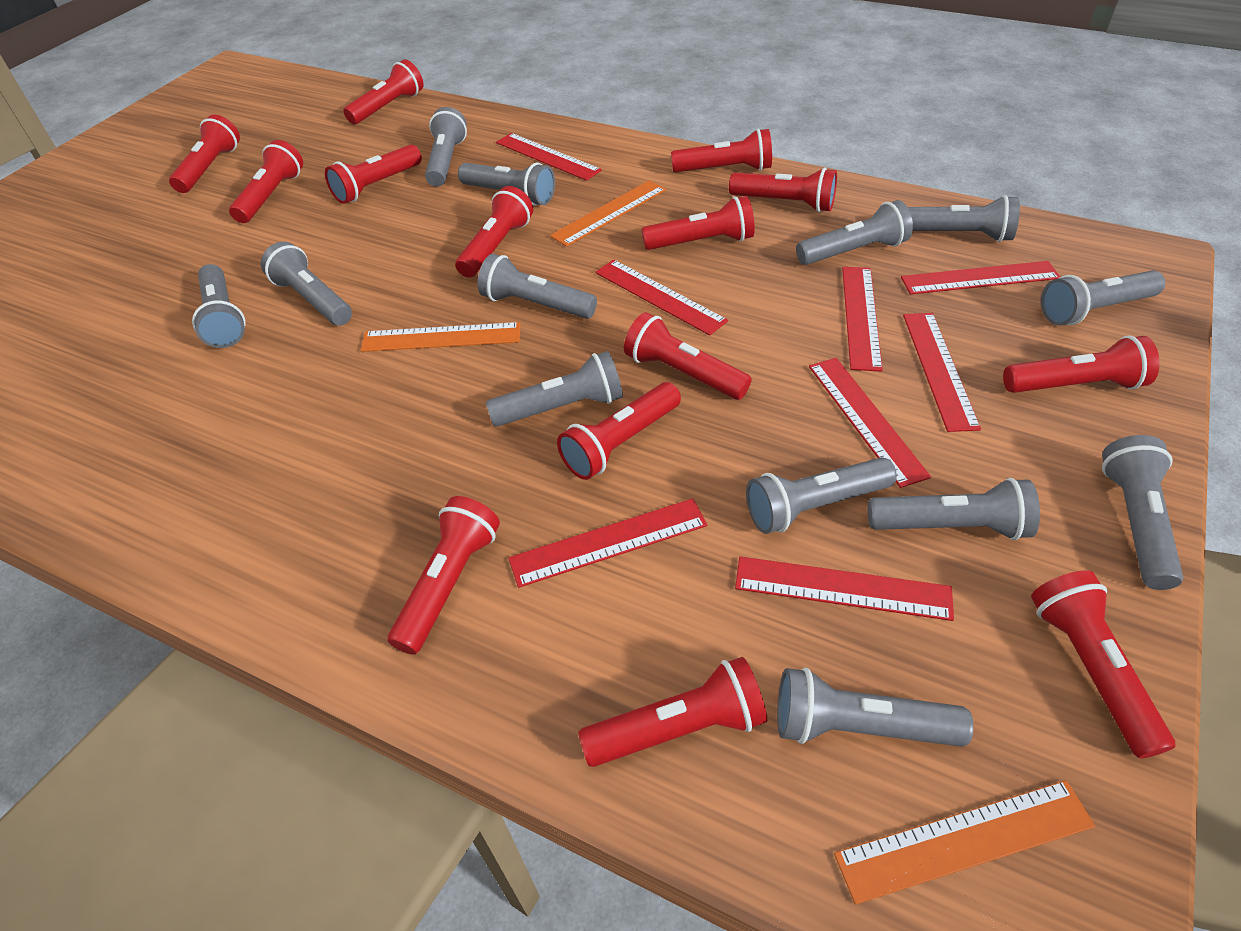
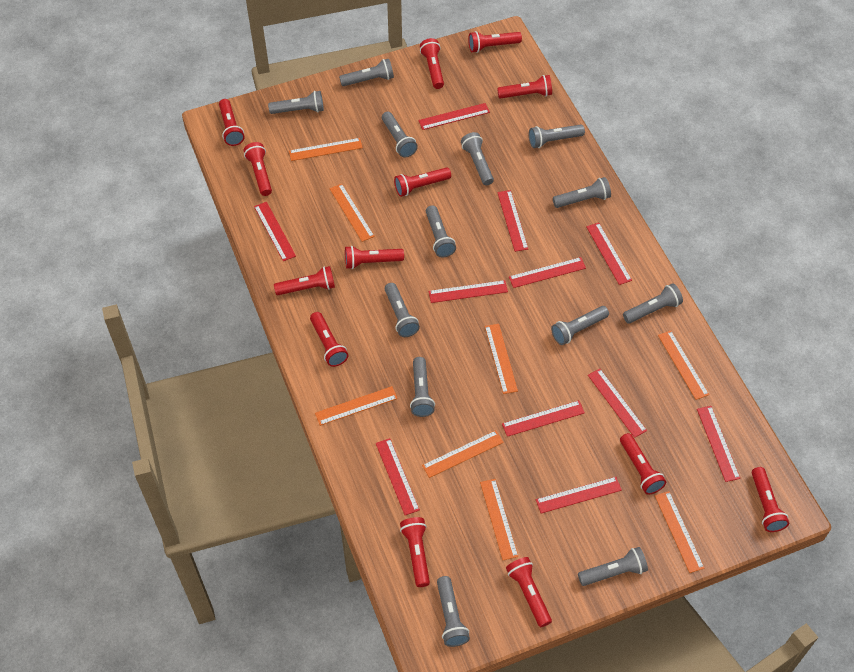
orange ruler: 3 -> 8
red flashlight: 14 -> 13
red ruler: 8 -> 11

